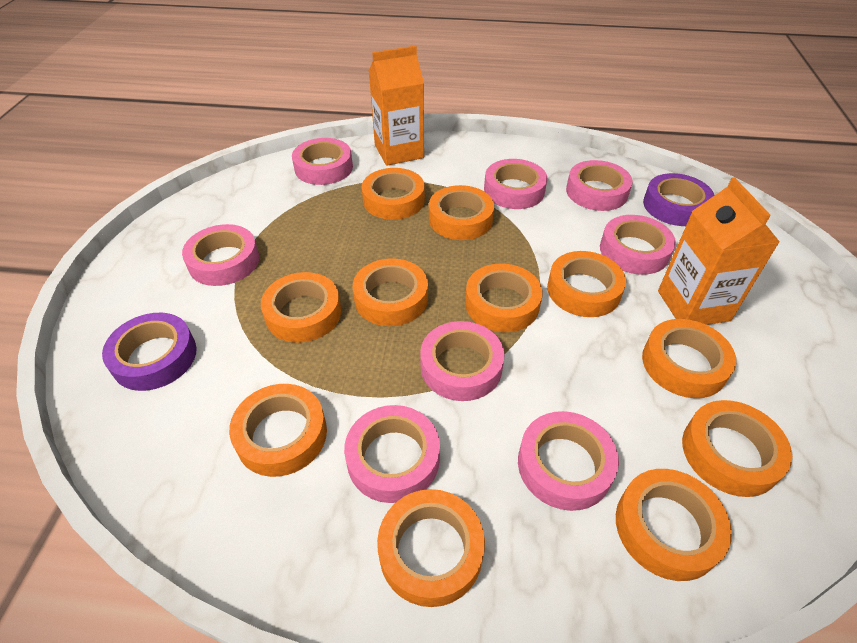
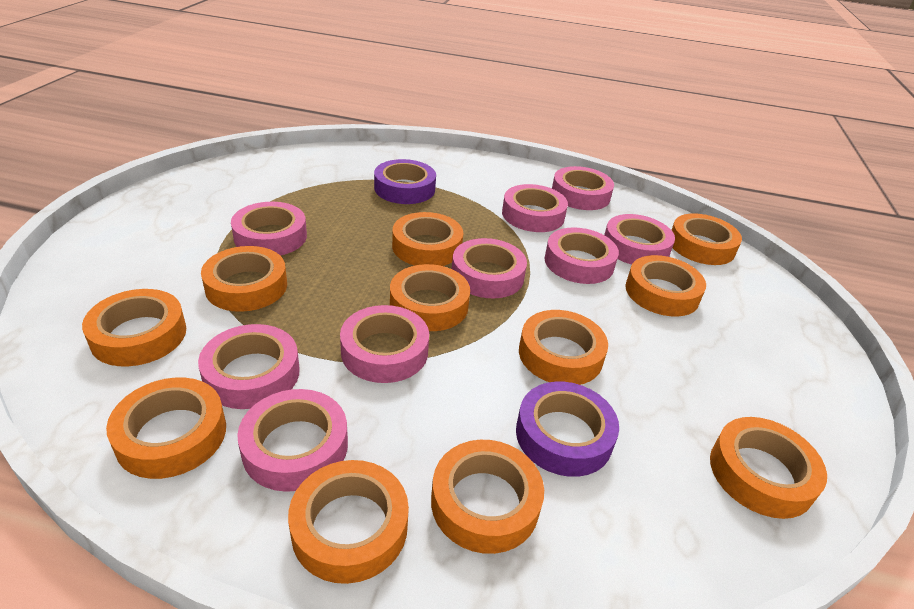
orange carton: 2 -> 0
pink tape: 8 -> 9

